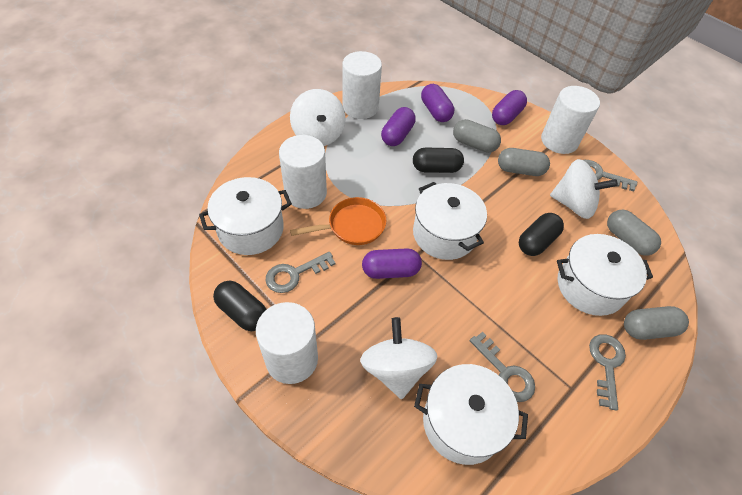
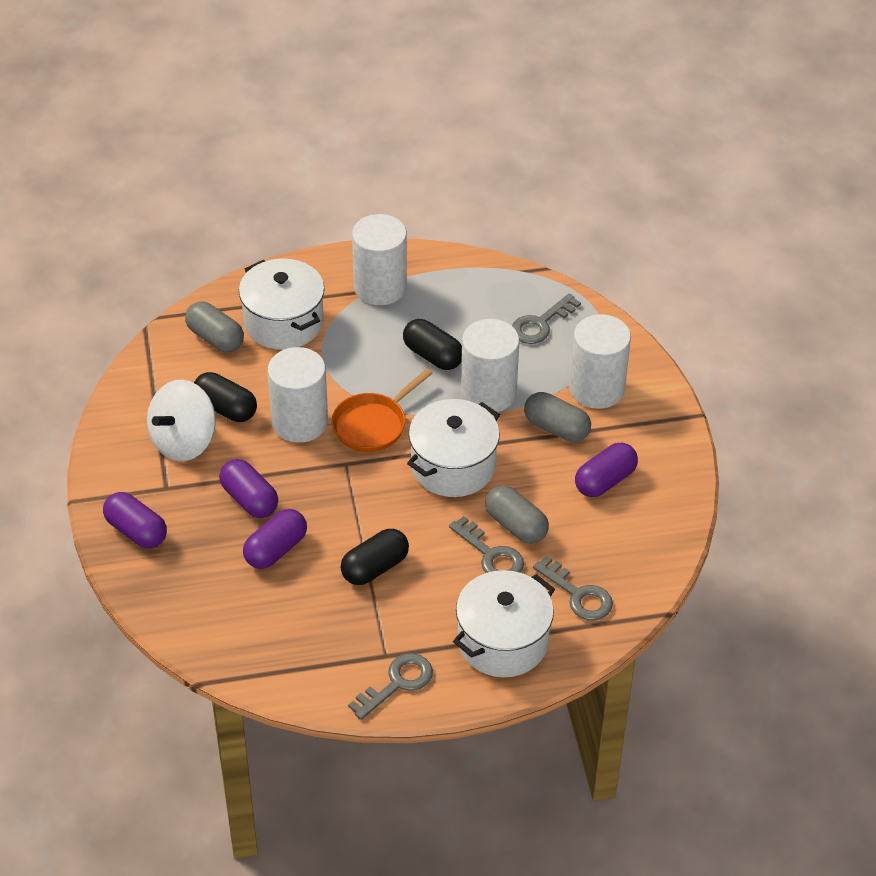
grey capsule: 4 -> 3
white pot: 4 -> 3
white spinning top: 3 -> 1

